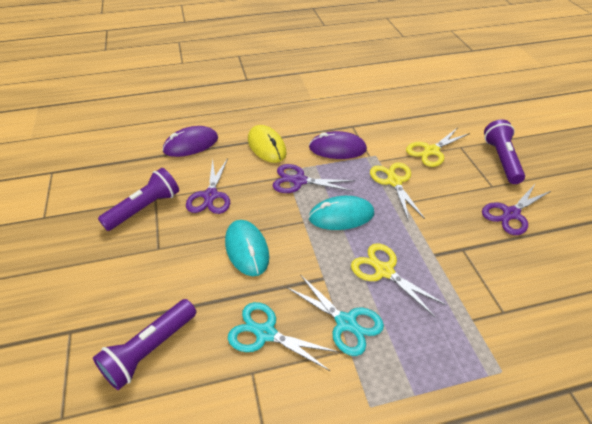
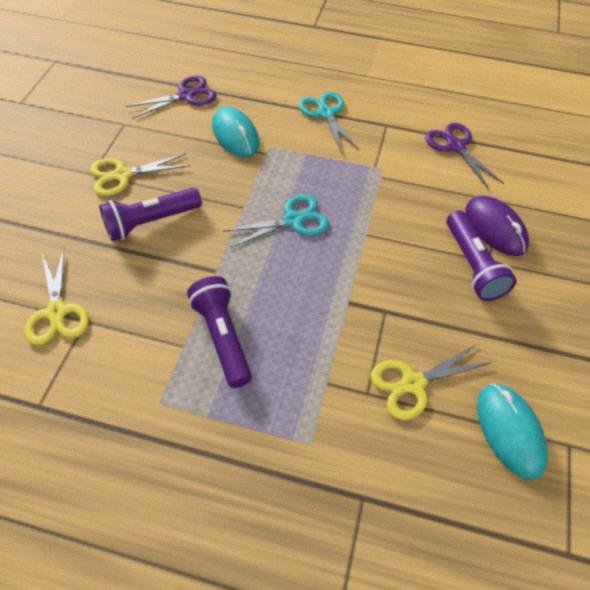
purple mouse: 2 -> 1
purple scissors: 3 -> 2
yellow mouse: 1 -> 0

